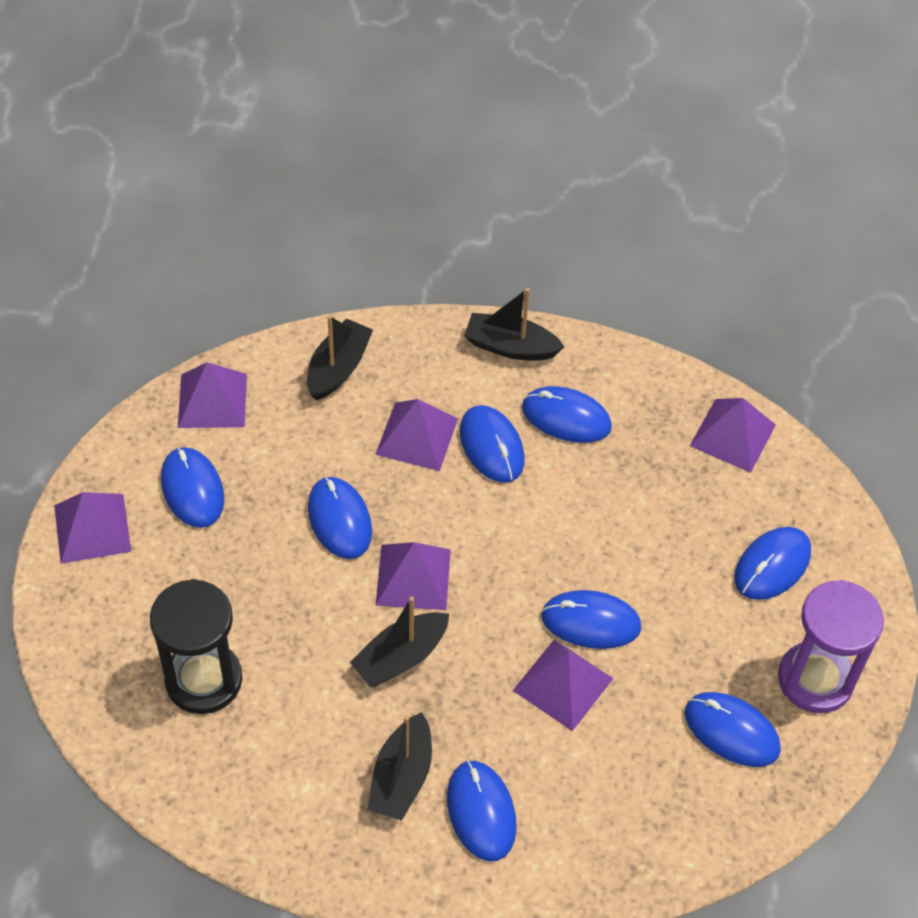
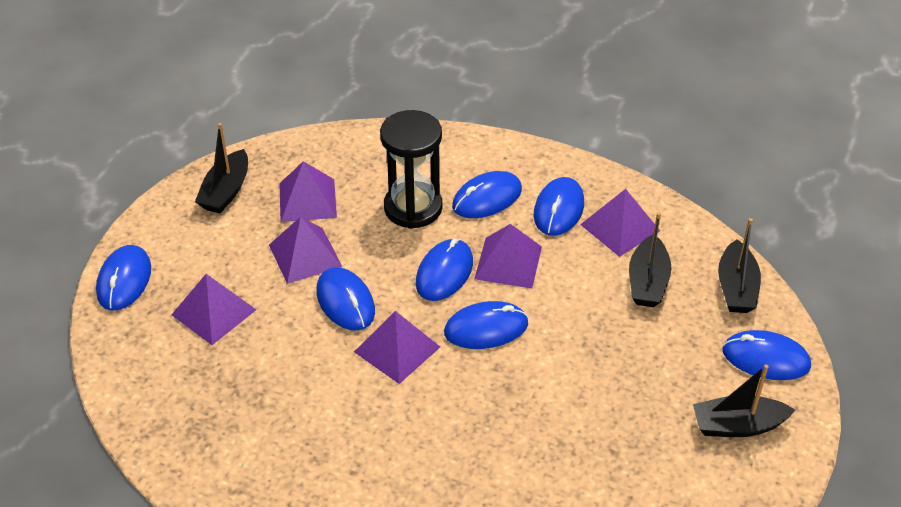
blue mouse: 8 -> 7
purple hourglass: 1 -> 0

